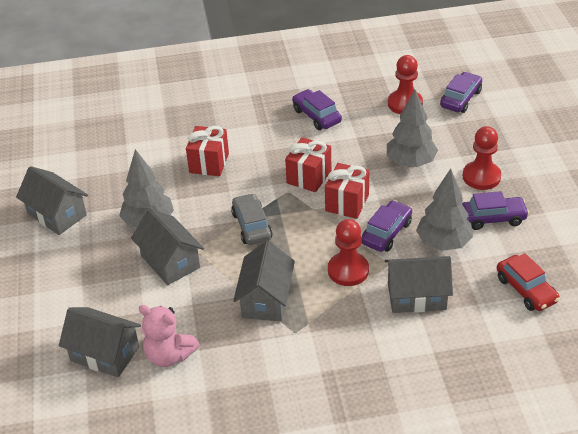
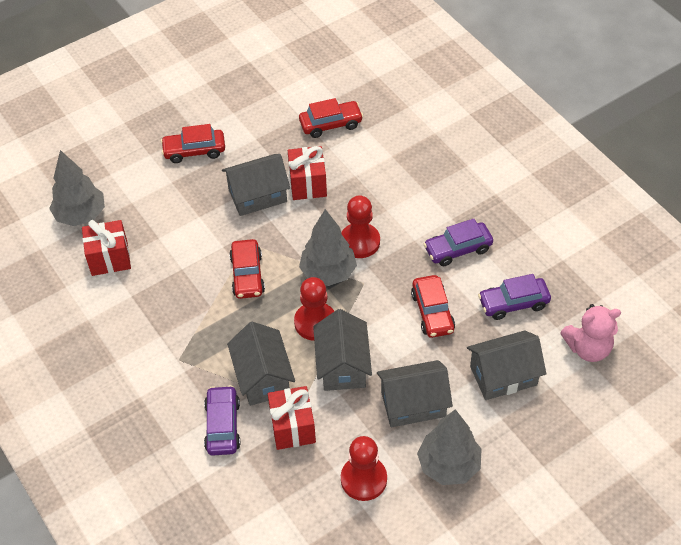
grey car: 1 -> 0
purple car: 4 -> 3
red car: 1 -> 4

